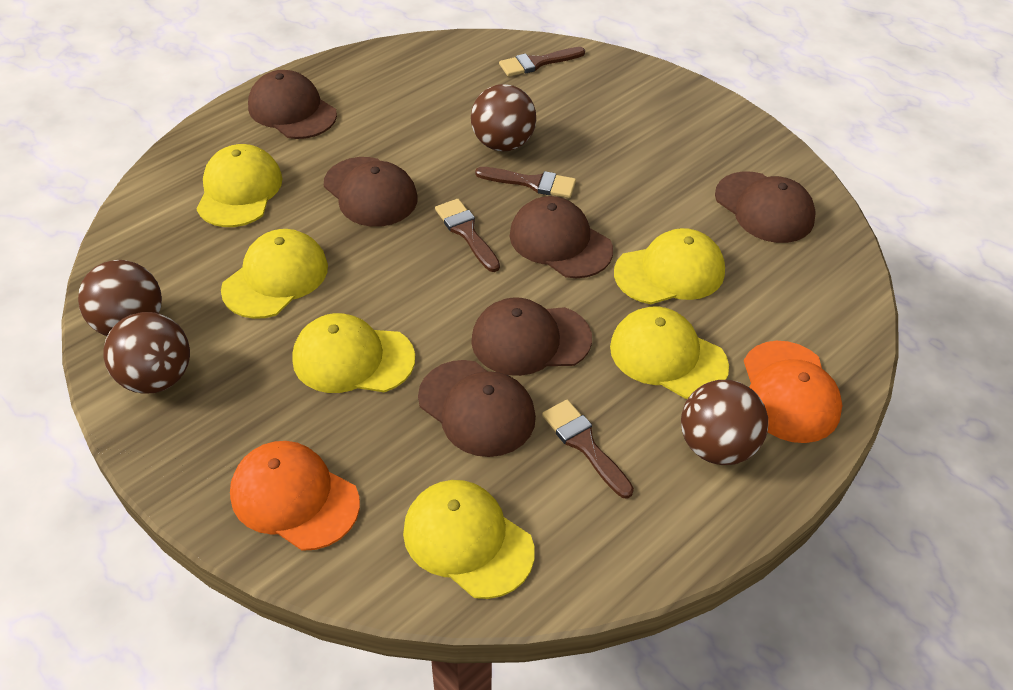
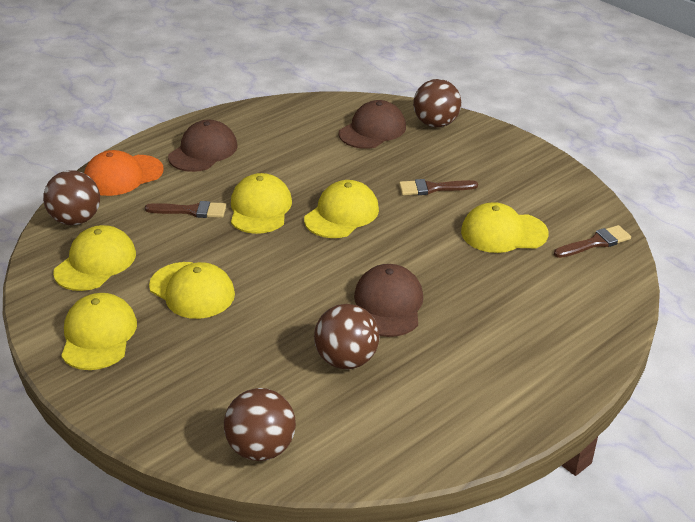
brown brush: 4 -> 3
brown cap: 6 -> 3
orange cap: 2 -> 1

